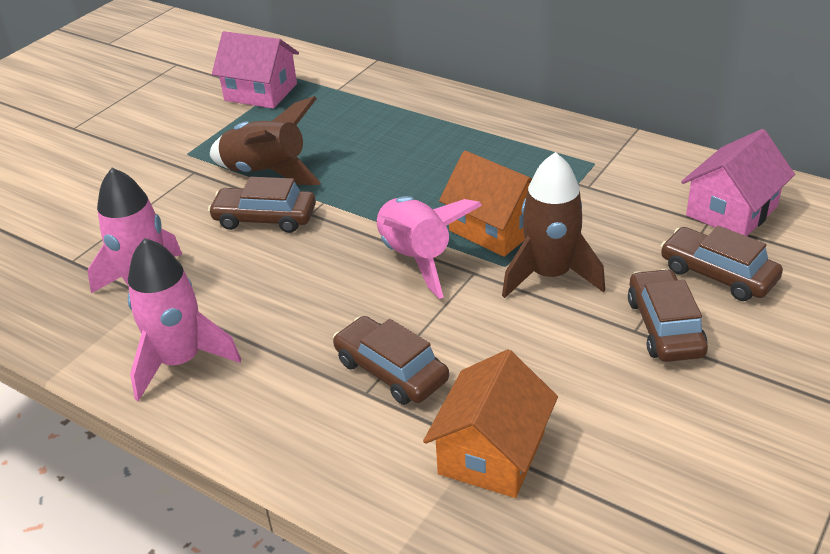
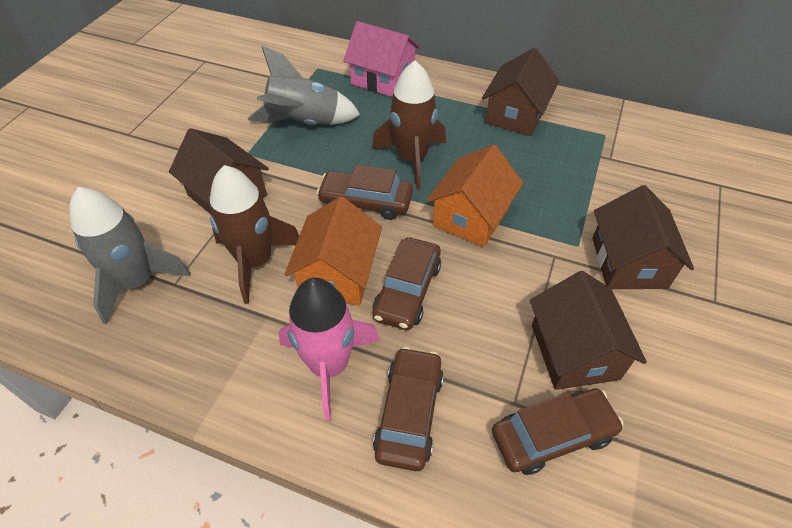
brown house: 0 -> 4
grey rocket: 0 -> 2
pink house: 2 -> 1
pink rocket: 3 -> 1

